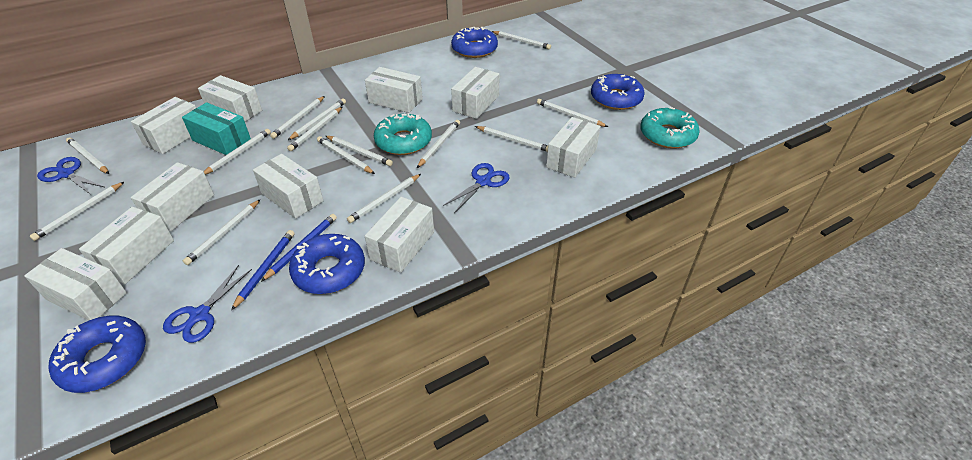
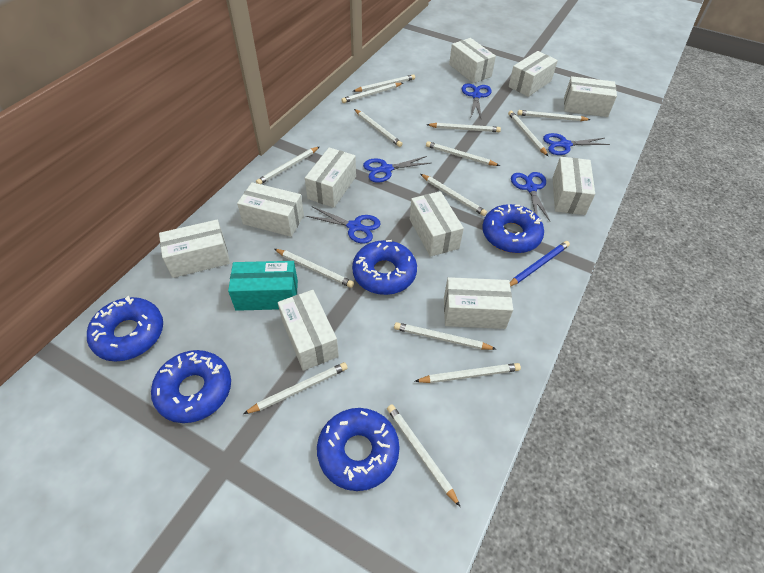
blue donut: 4 -> 5
blue pencil: 2 -> 1
blue scissors: 3 -> 5
turquoise donut: 2 -> 0

